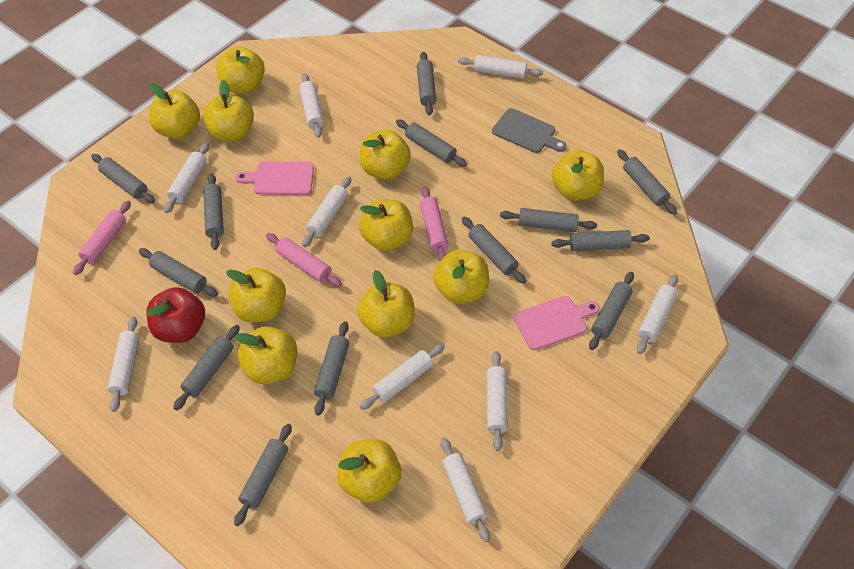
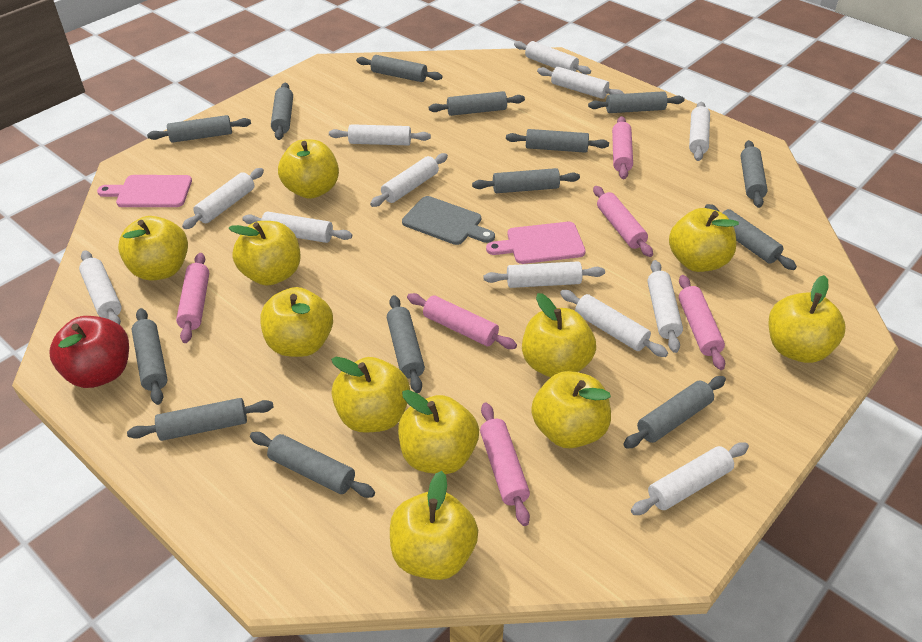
grey rolling pin: 13 -> 14
pink rolling pin: 3 -> 6
white rolling pin: 9 -> 12

